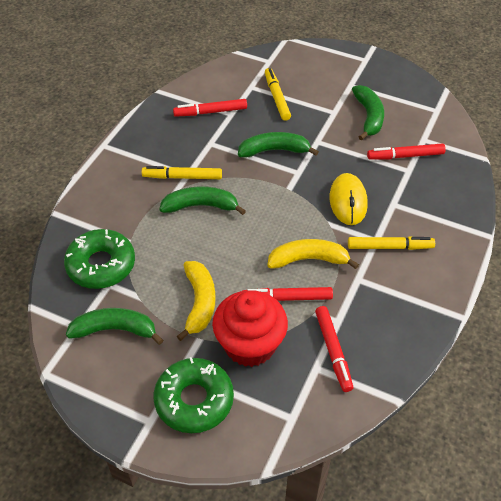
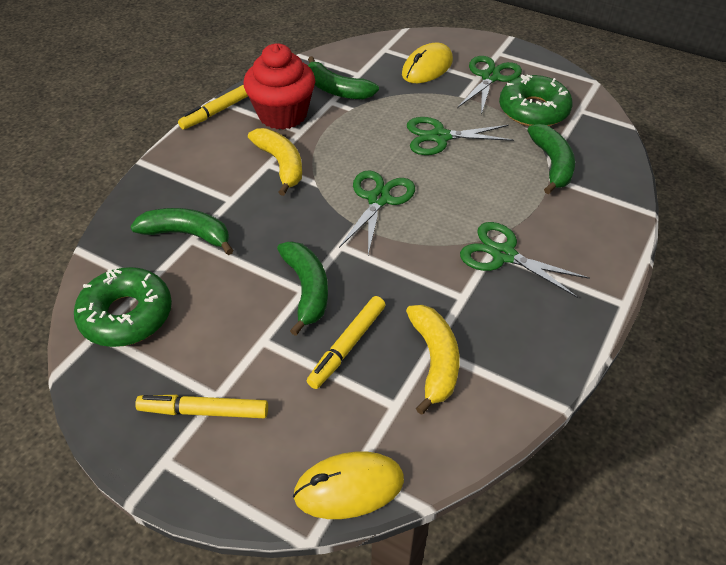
green scissors: 0 -> 4
red marker: 4 -> 0
yellow mouse: 1 -> 2

